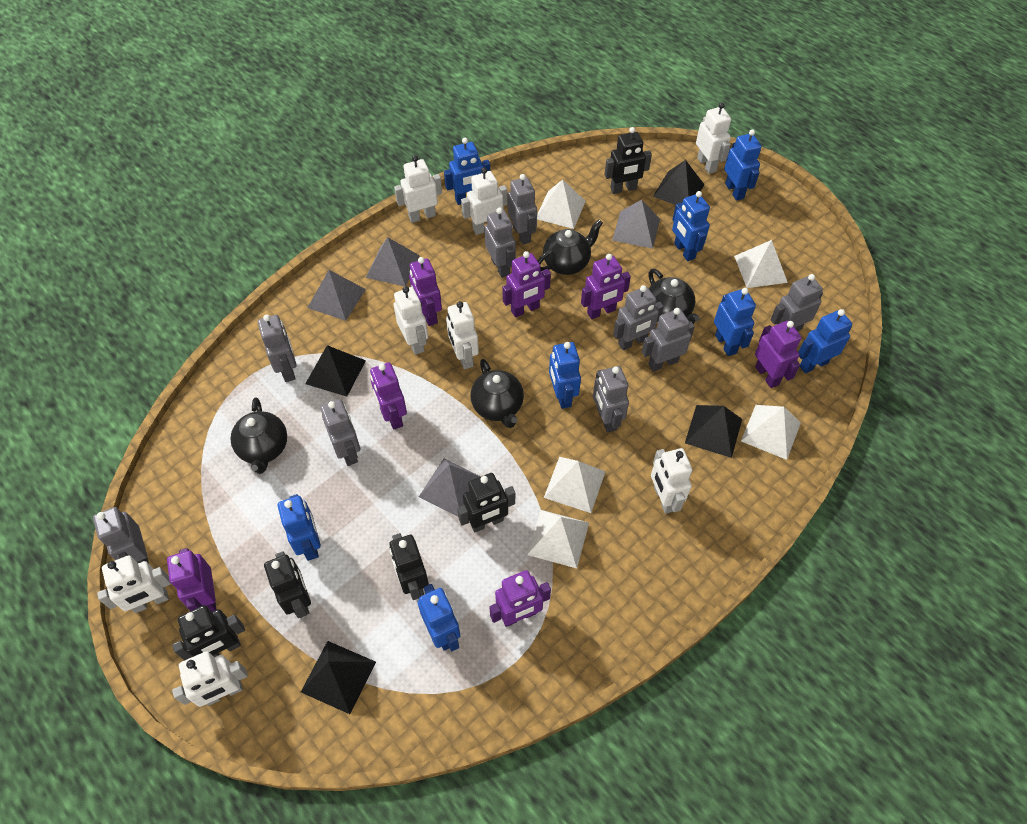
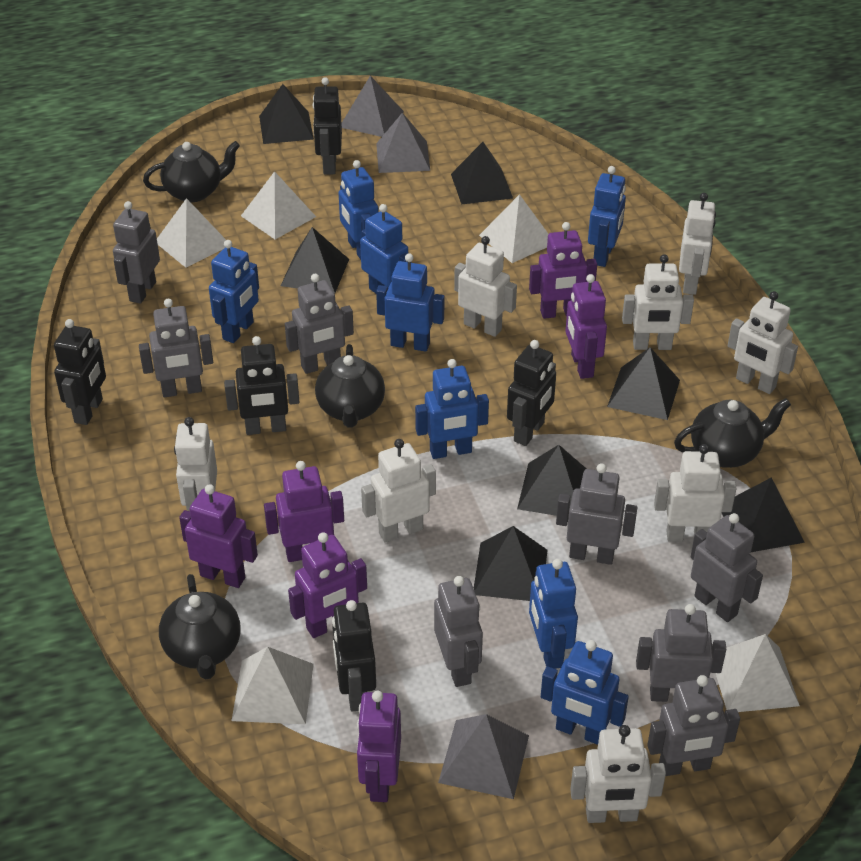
black pyramid: 4 -> 7
grey pyramid: 4 -> 3
grey robot: 9 -> 8
purple robot: 7 -> 6

